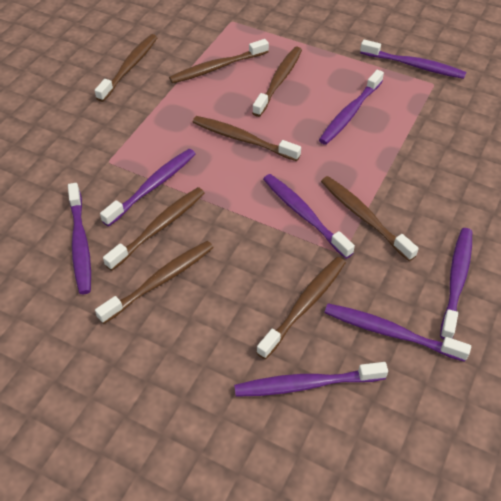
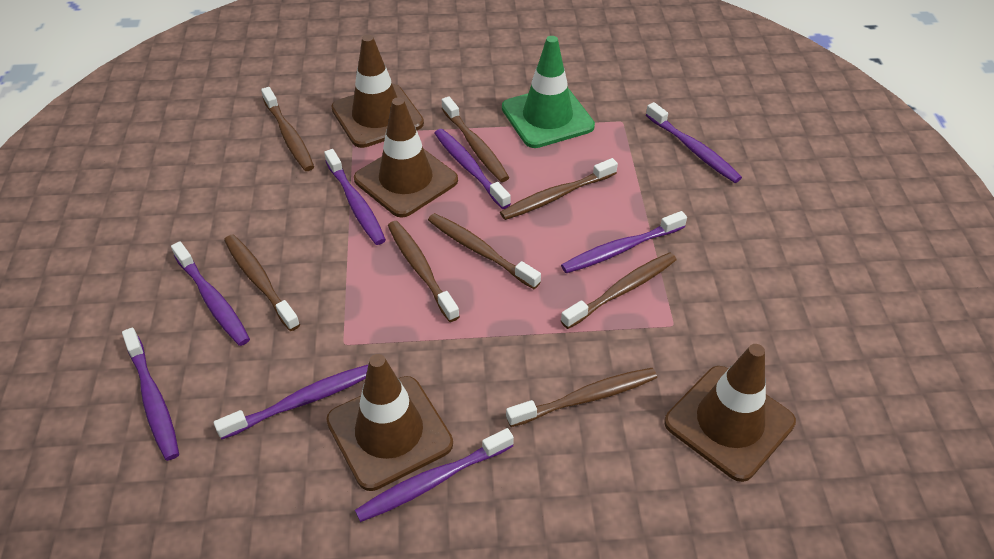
brown traffic cone: 0 -> 4
green traffic cone: 0 -> 1

